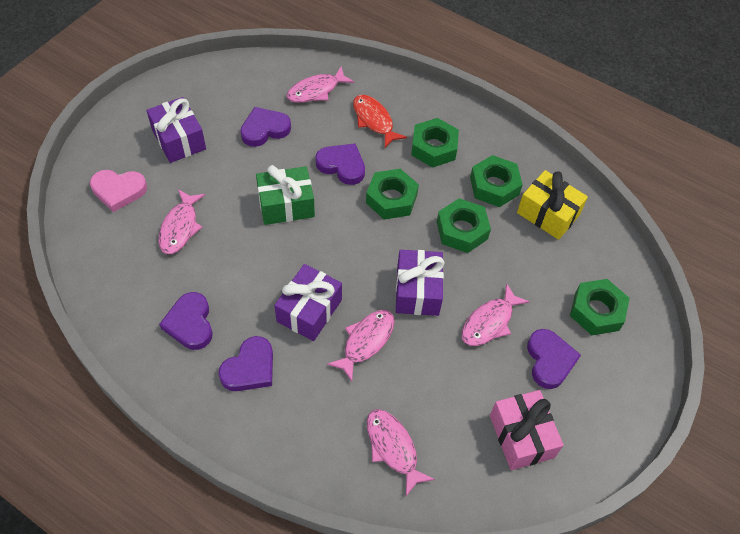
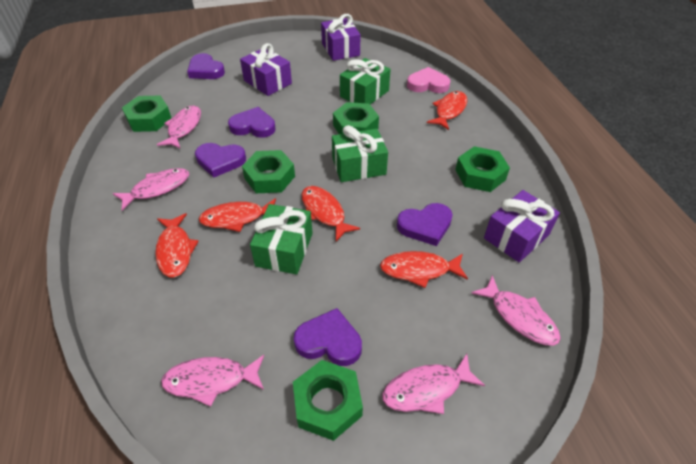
green gift: 1 -> 3
pink gift: 1 -> 0
red fish: 1 -> 5
yellow gift: 1 -> 0

